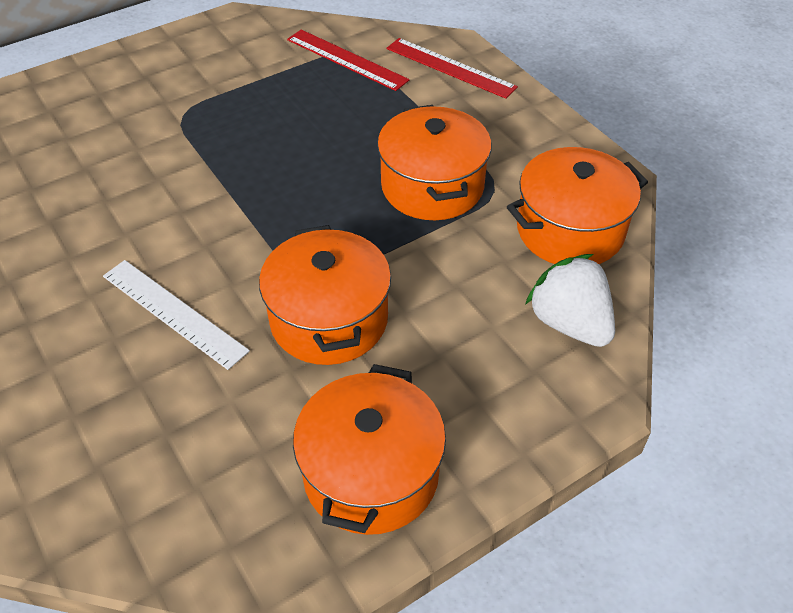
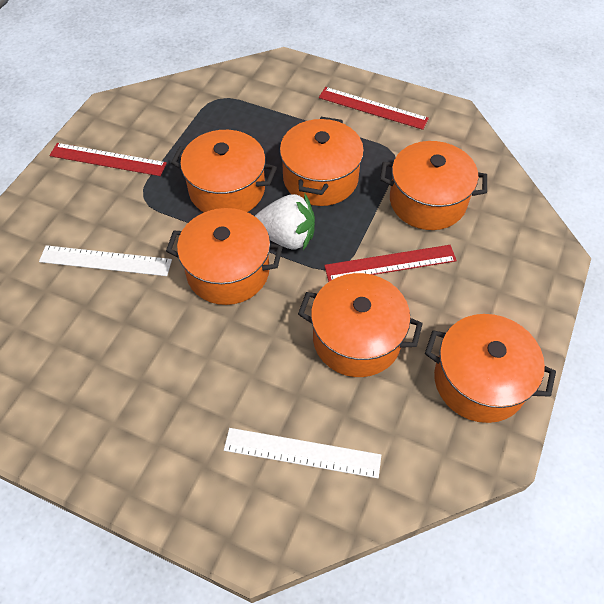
orange pot: 4 -> 6
red ruler: 2 -> 3
white ruler: 1 -> 2

